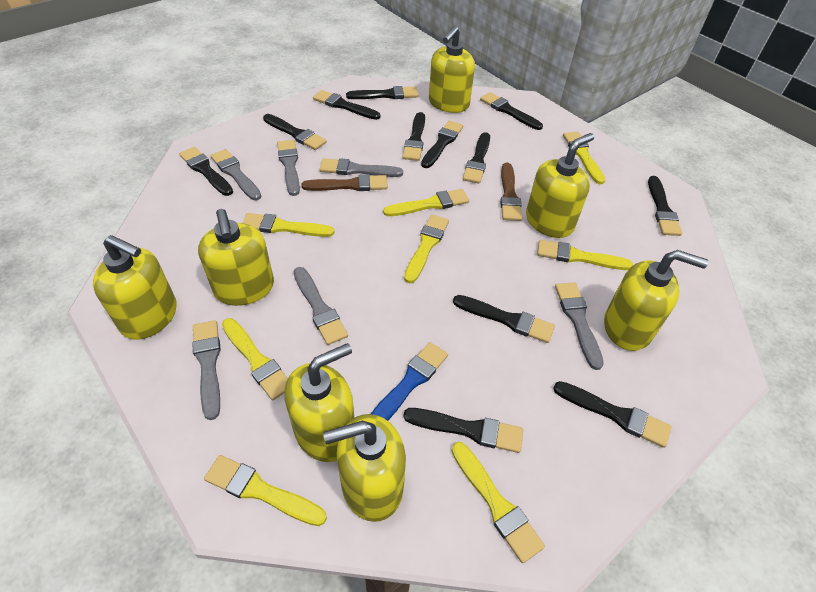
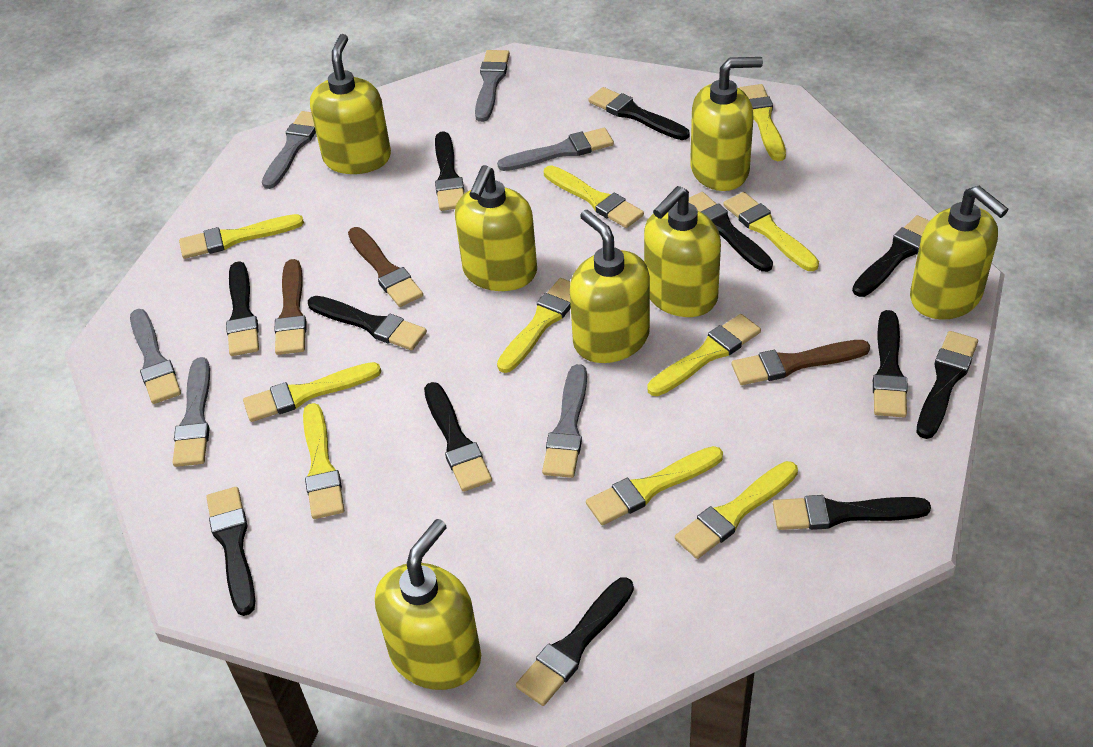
blue brush: 1 -> 0
brown brush: 2 -> 3
yellow brush: 8 -> 10

